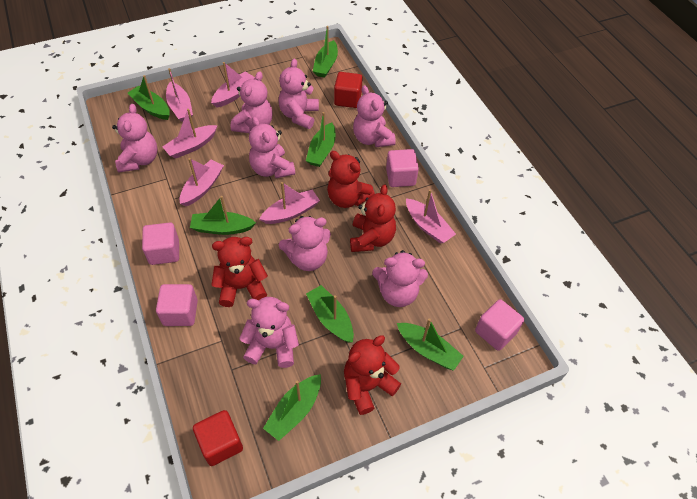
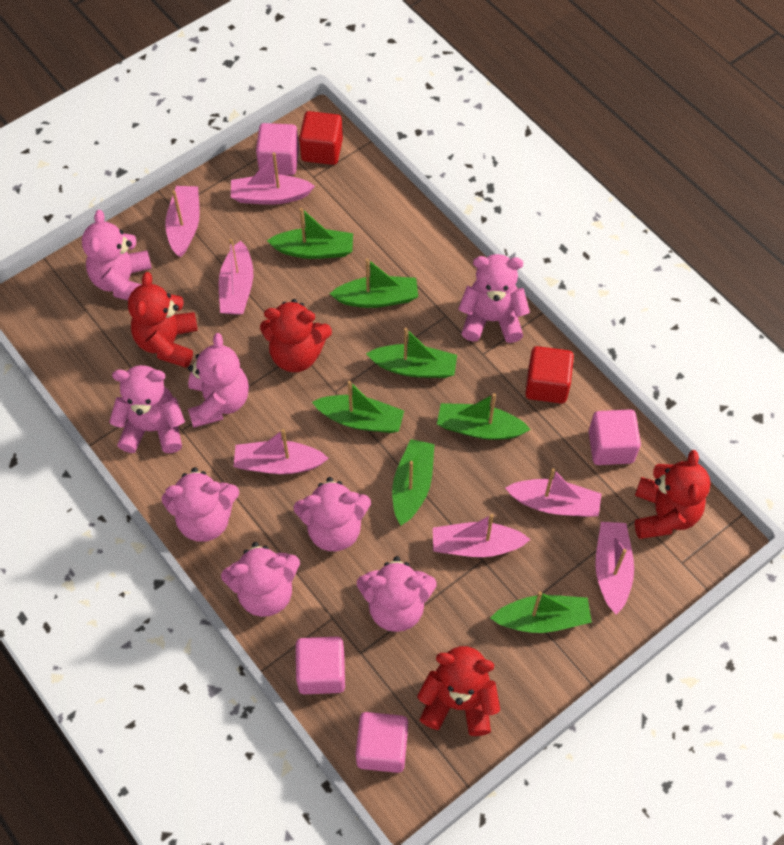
pink boat: 6 -> 7

